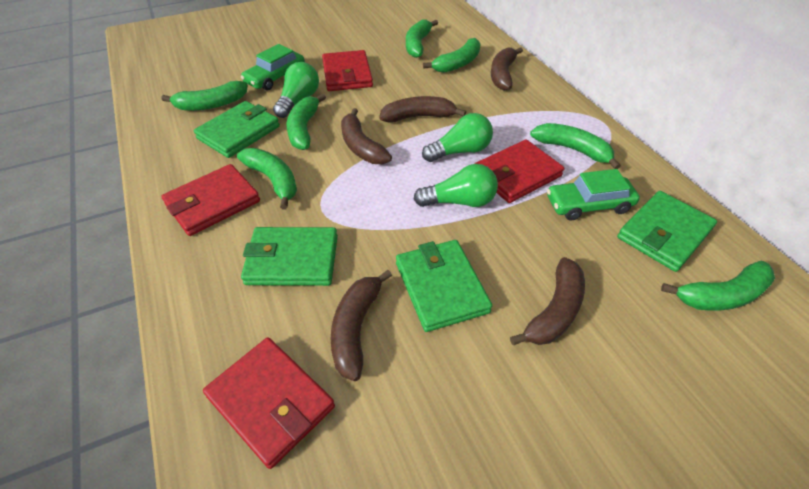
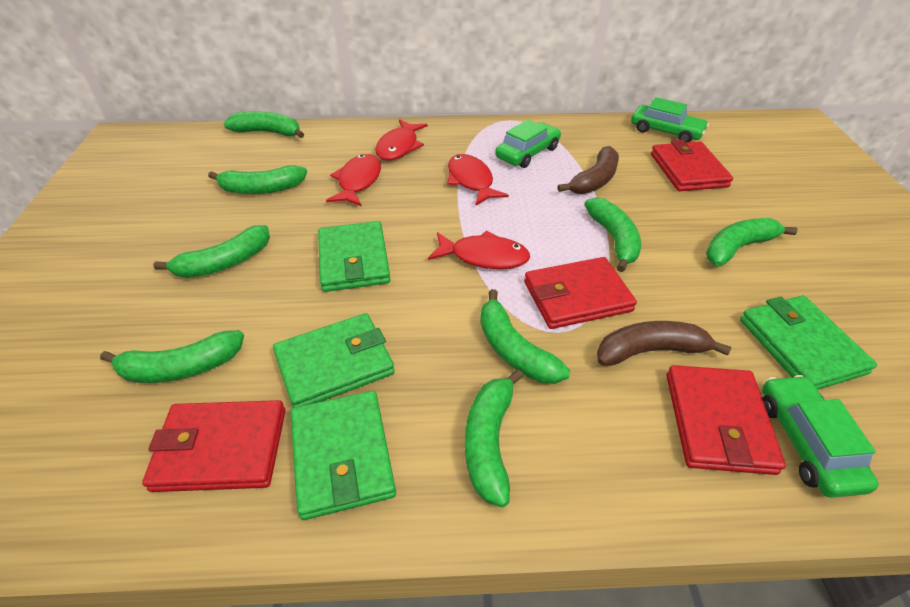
brown banana: 5 -> 2
green banana: 7 -> 8
green car: 2 -> 3
green light bulb: 3 -> 0
red fish: 0 -> 4

